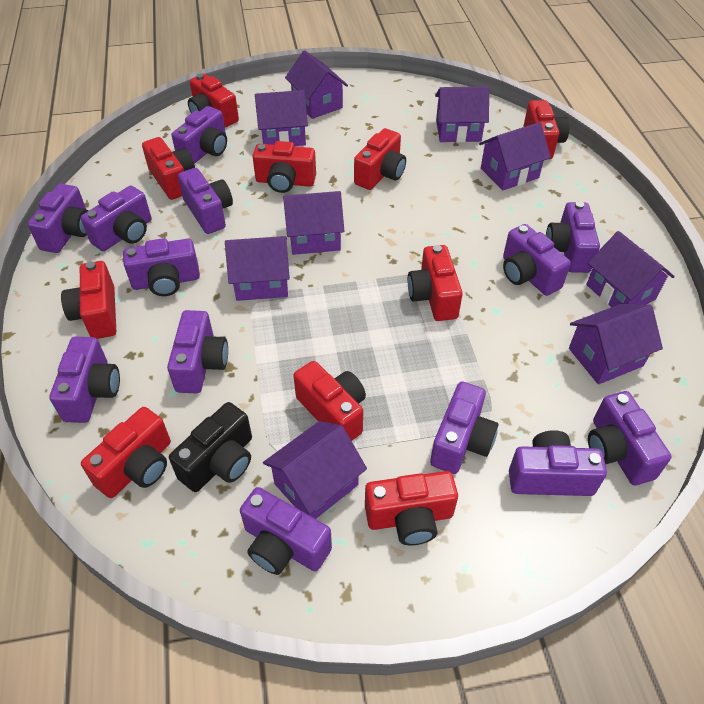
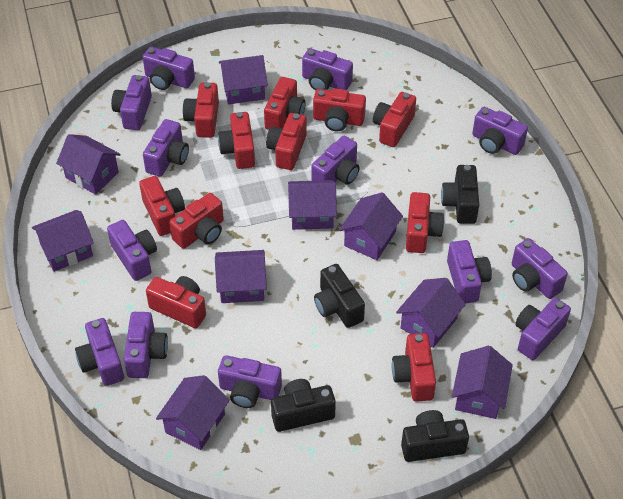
black camera: 1 -> 4
red camera: 10 -> 11

